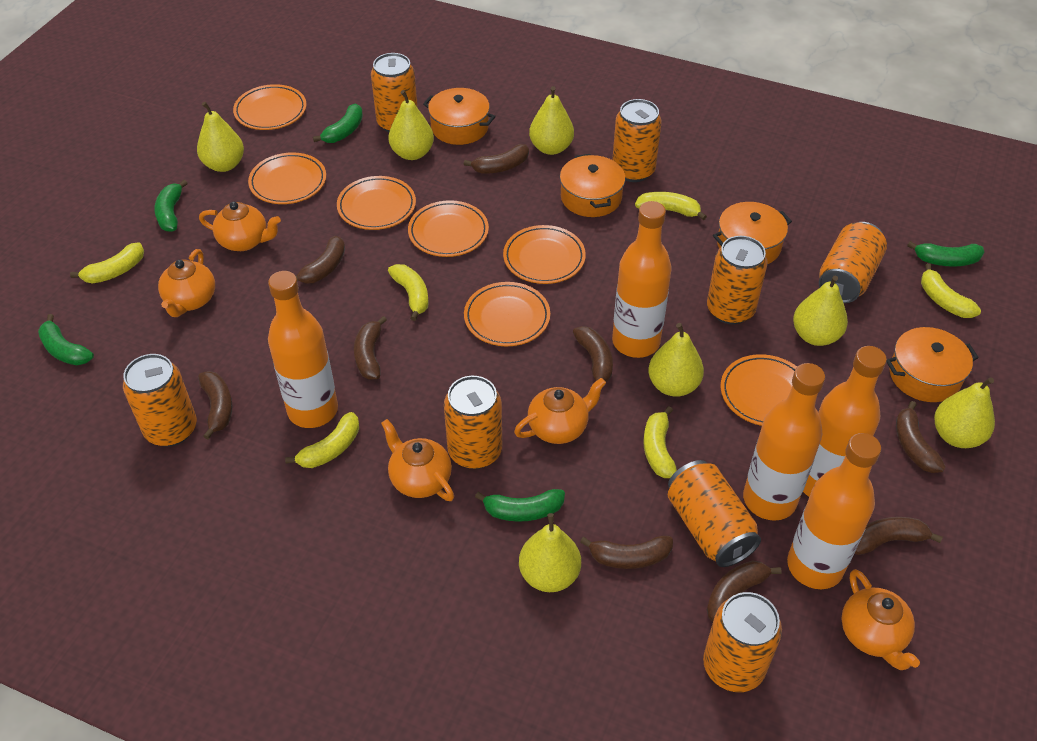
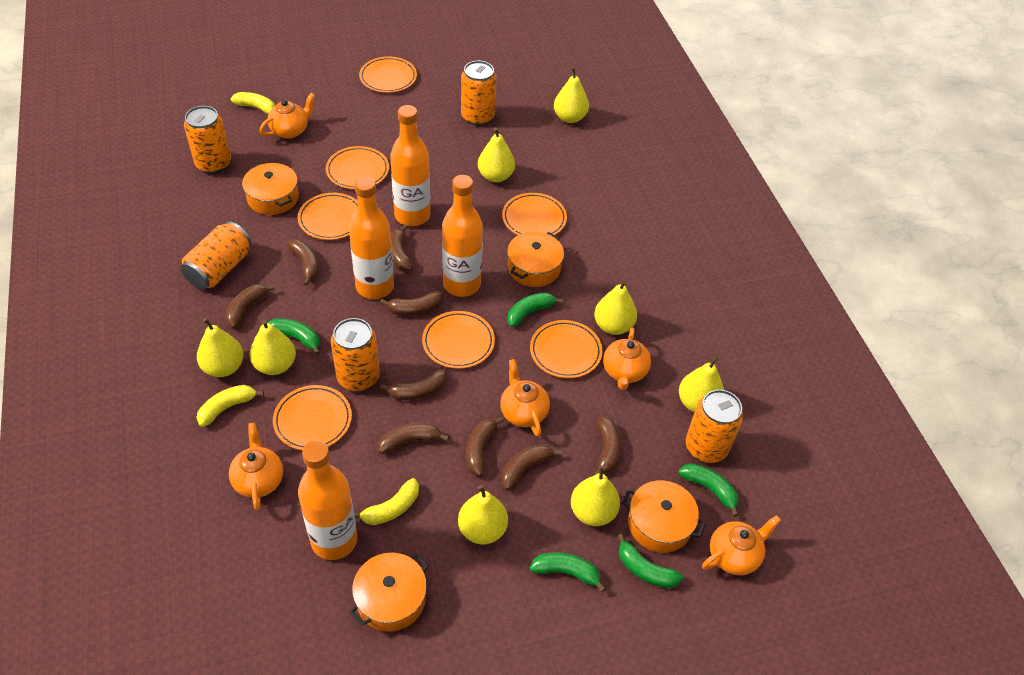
orange bottle: 5 -> 4
orange can: 8 -> 5
yellow banana: 6 -> 3
yellow pear: 7 -> 8

